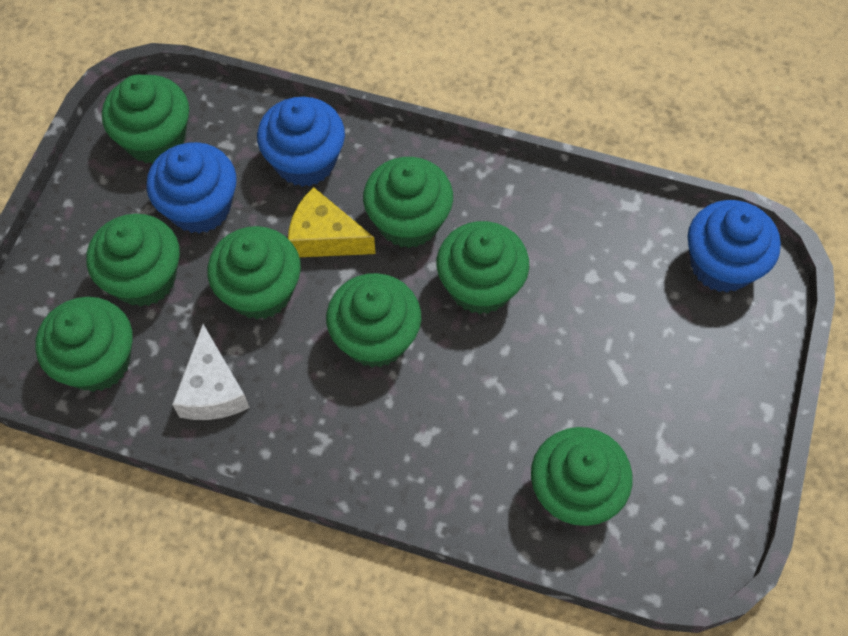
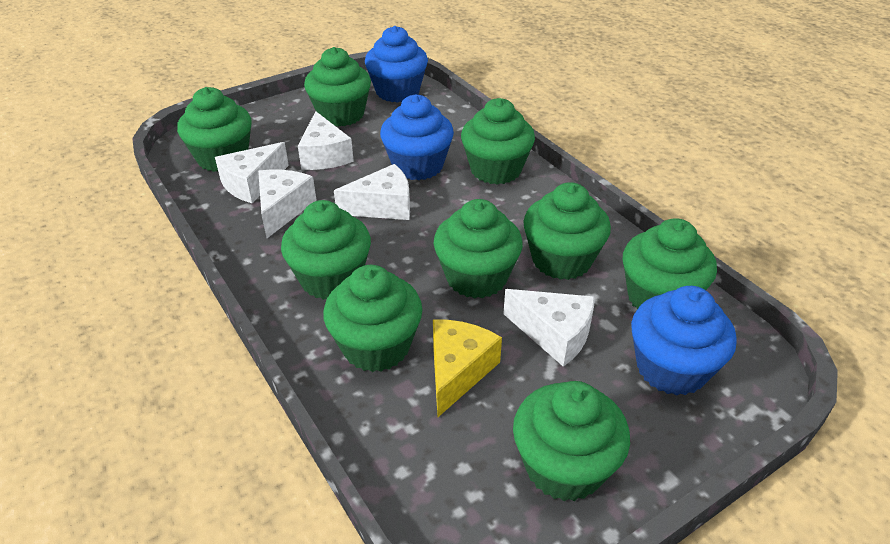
green cupcake: 8 -> 9
white cheese: 1 -> 5

